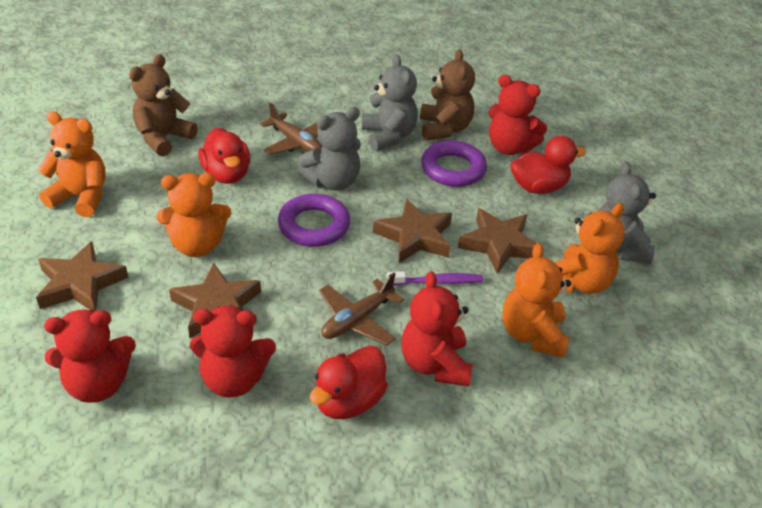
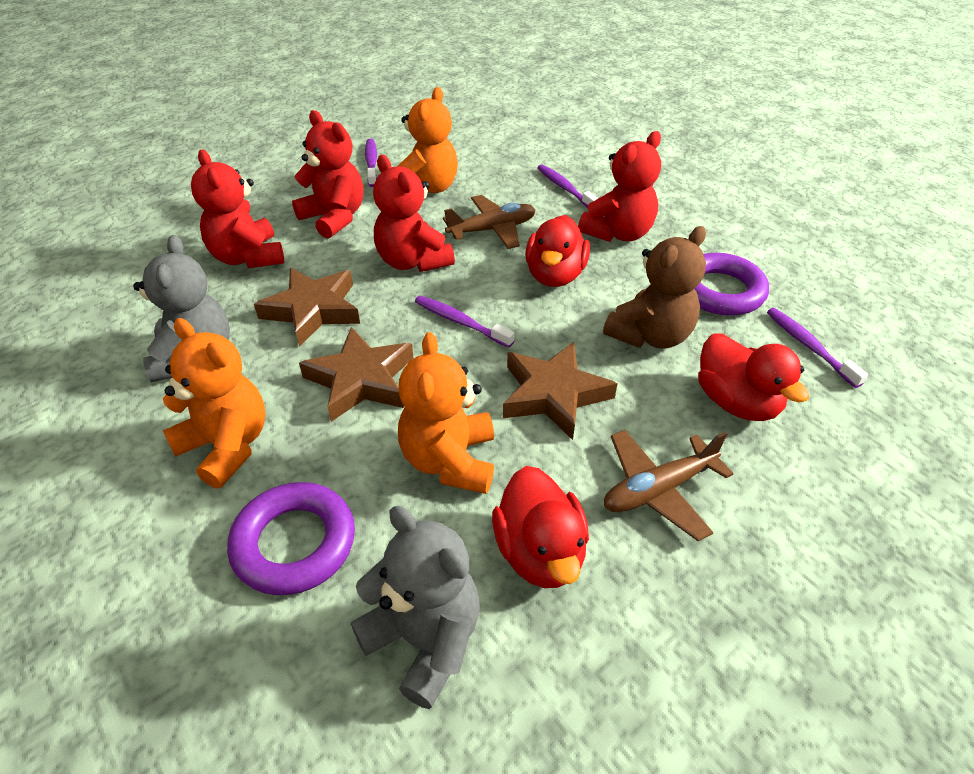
brown star: 4 -> 3
brown teddy bear: 2 -> 1
grey teddy bear: 3 -> 2
orange teddy bear: 4 -> 3
purple toothbrush: 1 -> 4

